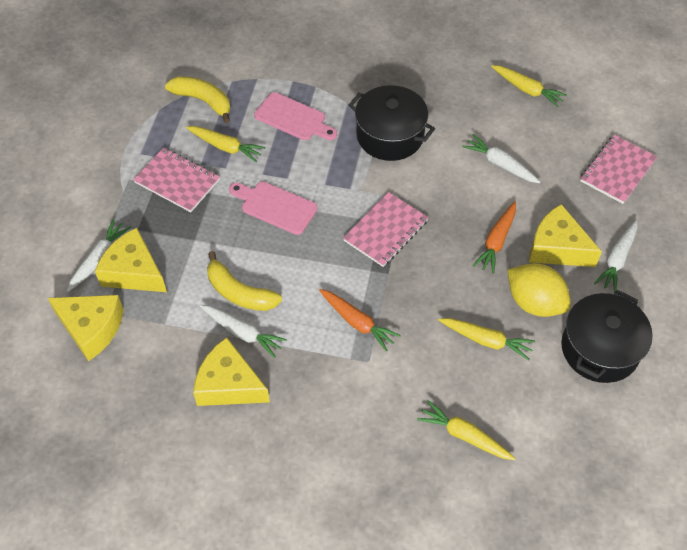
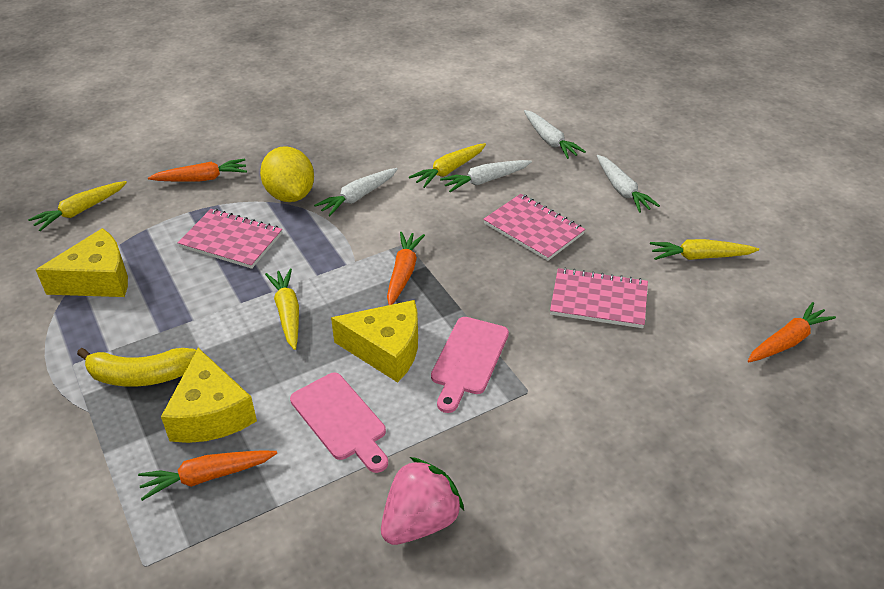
black pot: 2 -> 0
orange carrot: 2 -> 4
pink strawberry: 0 -> 1
yellow banana: 2 -> 1
yellow cheese: 4 -> 3

